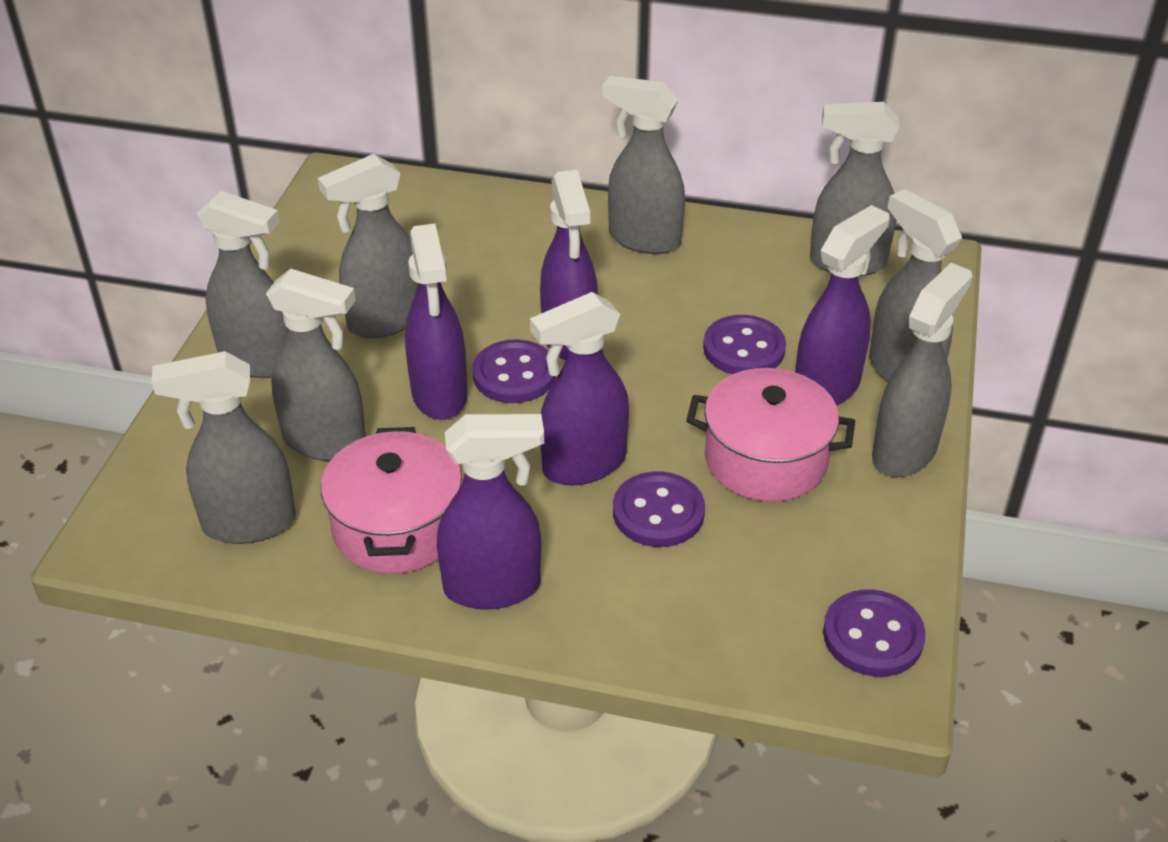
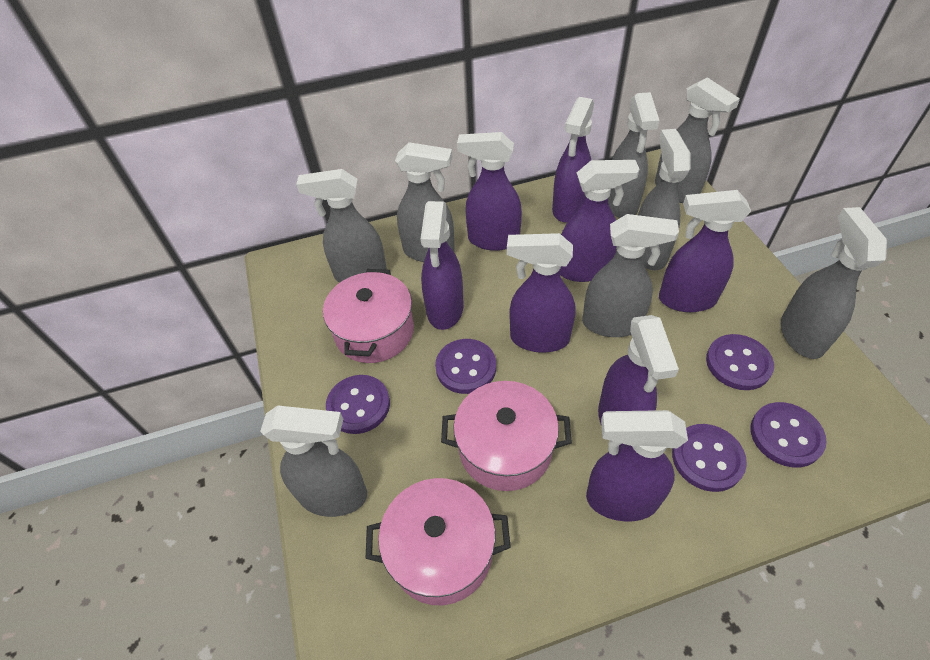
pink pot: 2 -> 3
purple button: 4 -> 5
purple spray bottle: 5 -> 8

